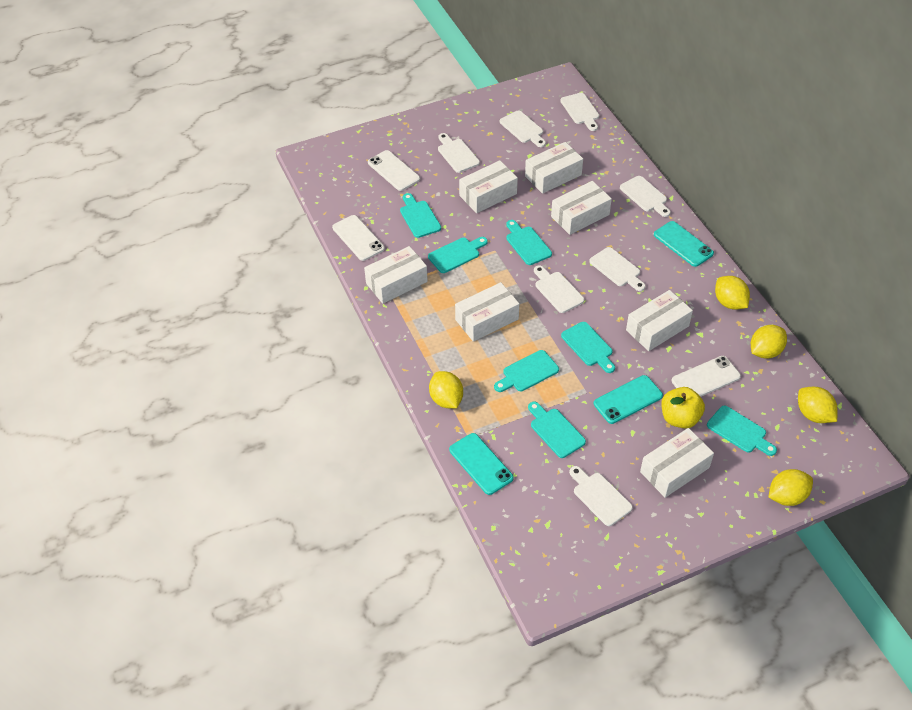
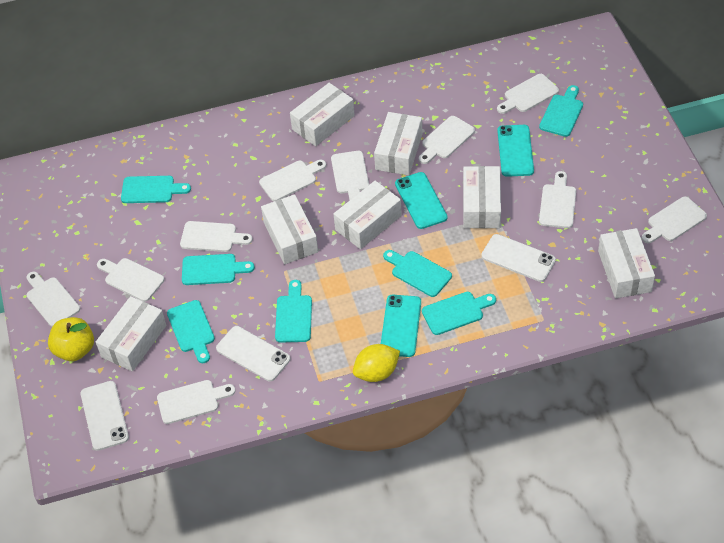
white cutting board: 7 -> 10
yellow lemon: 5 -> 1

